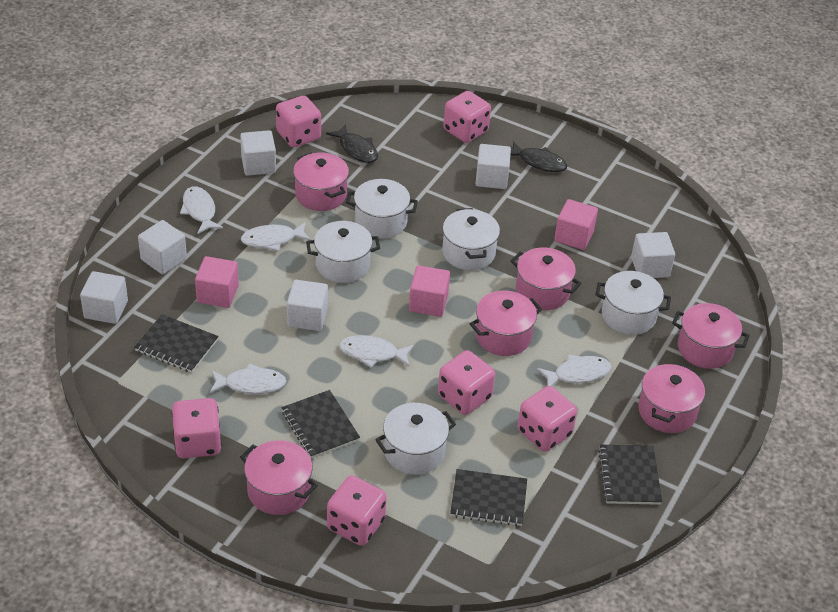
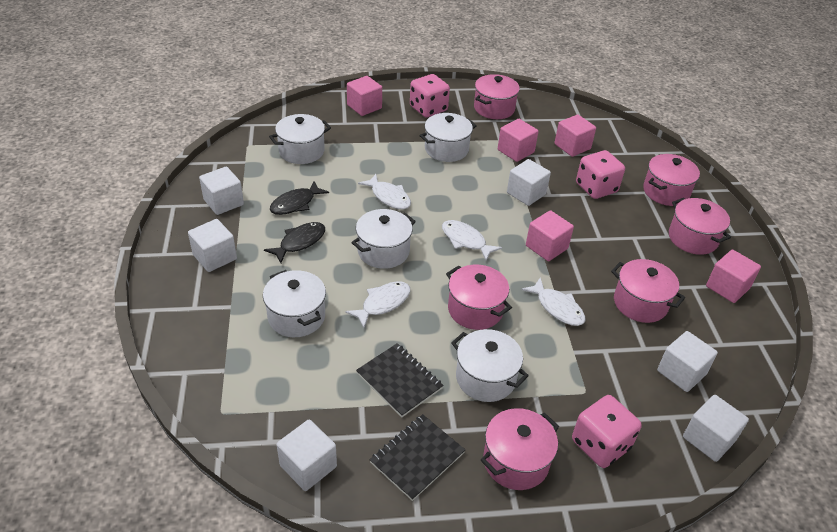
black notebook: 4 -> 2
pink cube: 3 -> 5
pink dice: 6 -> 3
white fish: 5 -> 4

